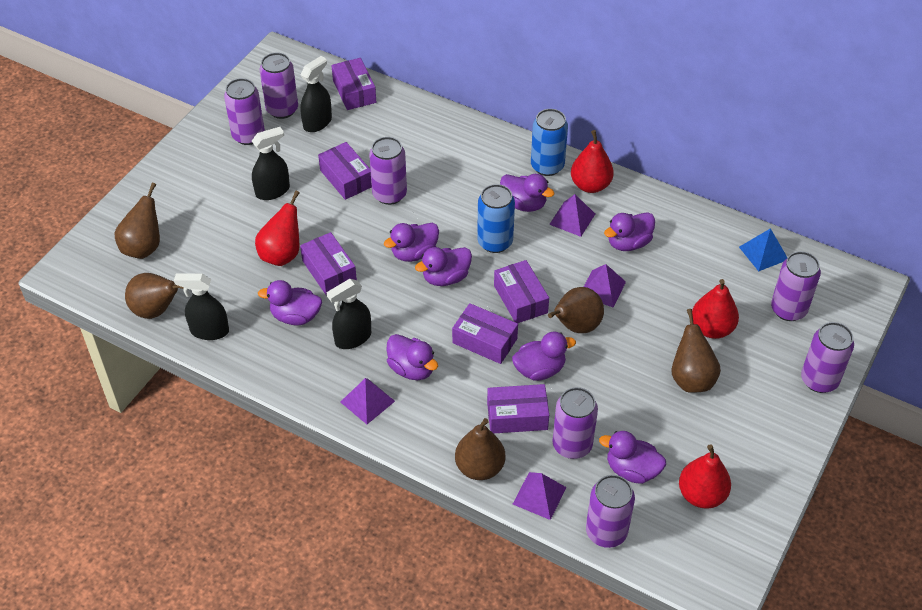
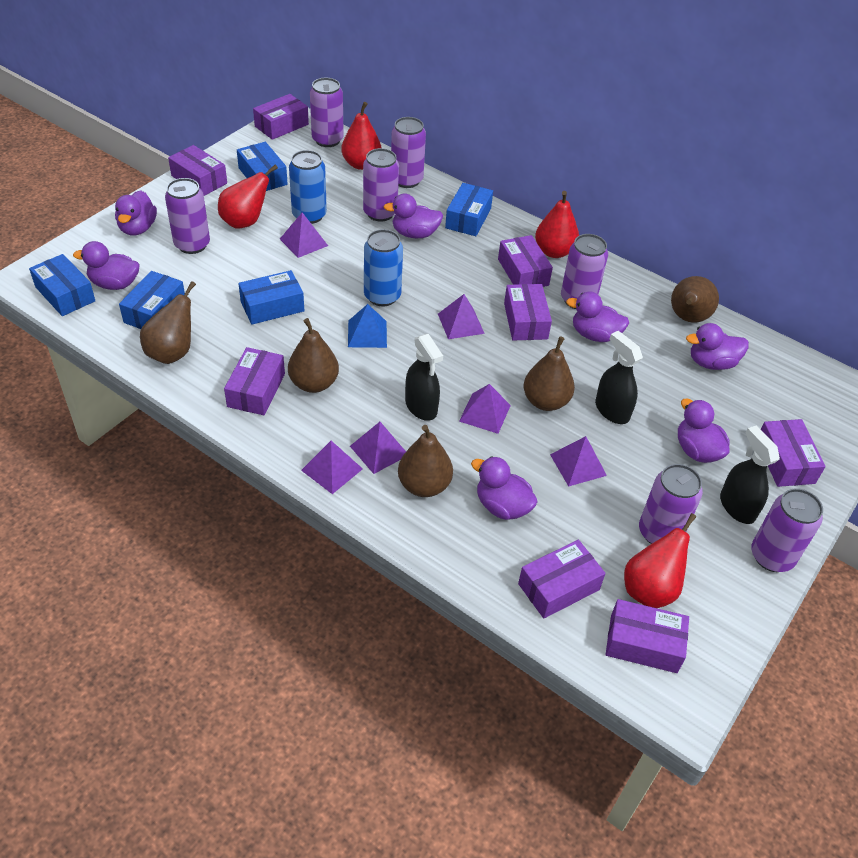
black spray bottle: 4 -> 3
blue box: 0 -> 5
purple box: 6 -> 8
purple duck: 8 -> 7
purple pyramid: 4 -> 6

